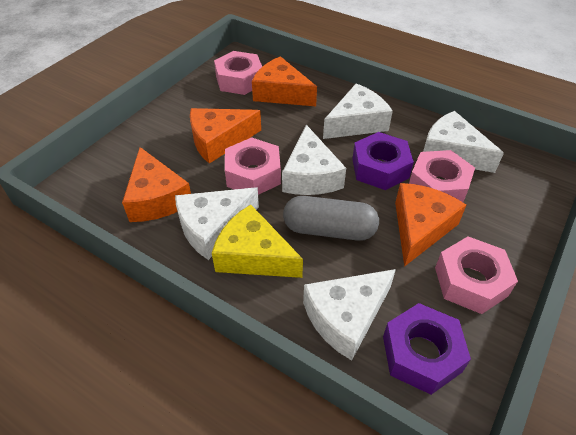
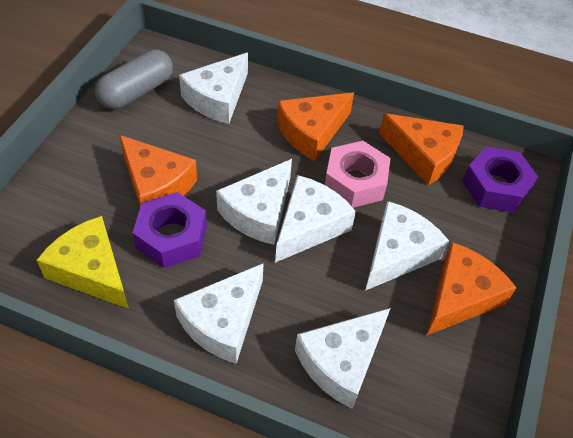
pink nut: 4 -> 1
white cheese: 5 -> 6

